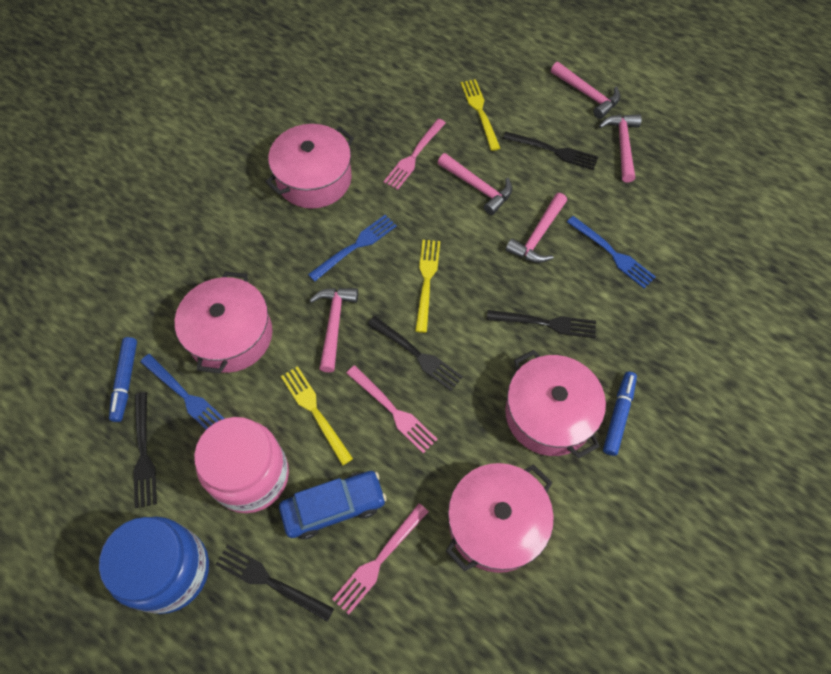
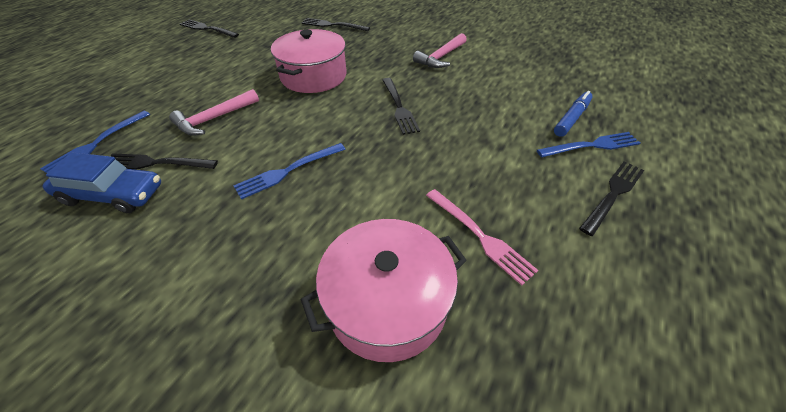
blue jar: 1 -> 0
blue marker: 2 -> 1
pink fork: 3 -> 1
pink hammer: 5 -> 2
pink jar: 1 -> 0
pink pot: 4 -> 2
yellow fork: 3 -> 0

